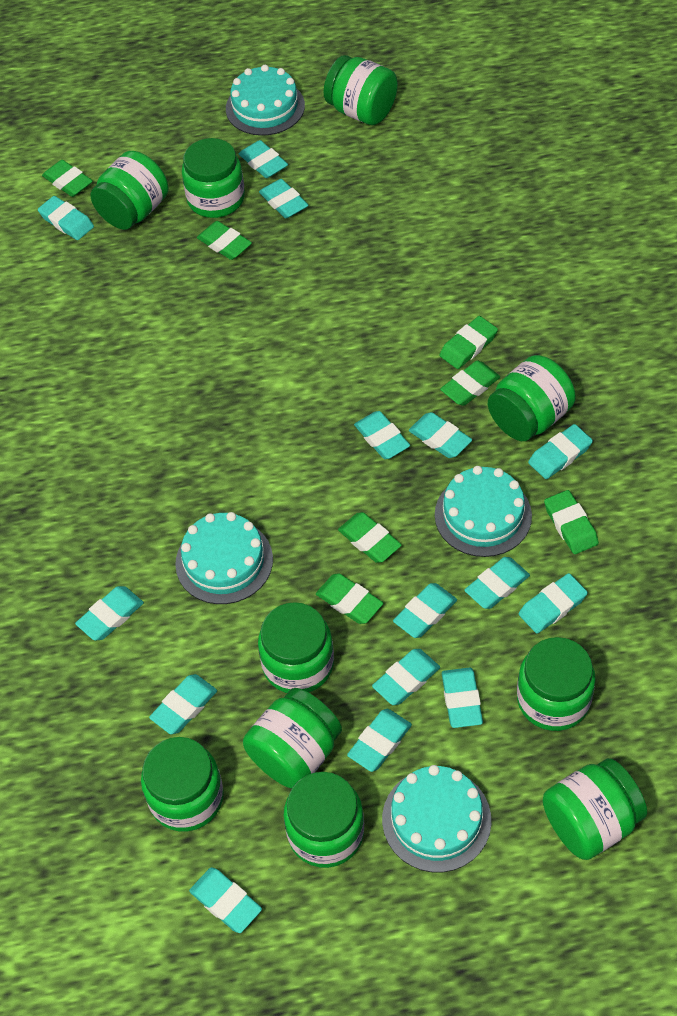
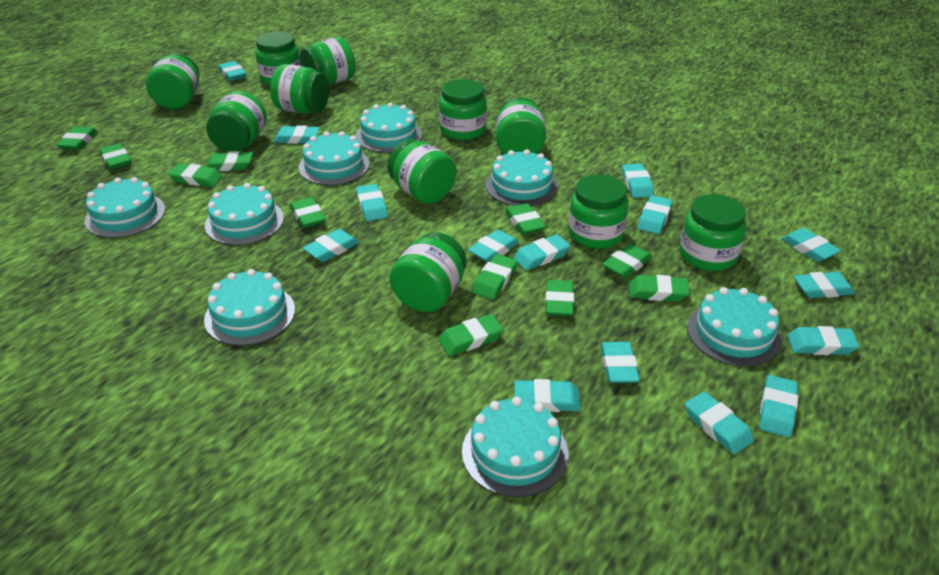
green eraser: 7 -> 11
green jar: 10 -> 11
turquoise cake: 4 -> 8

